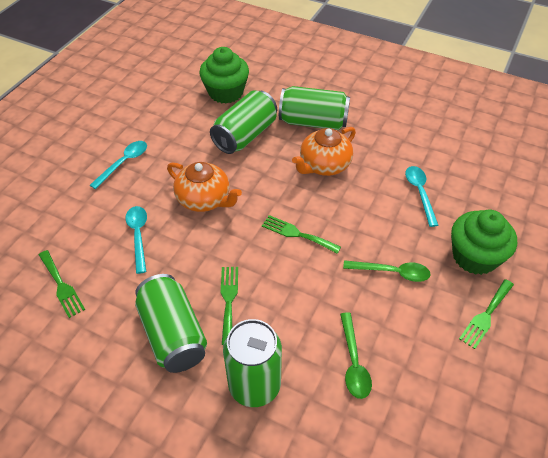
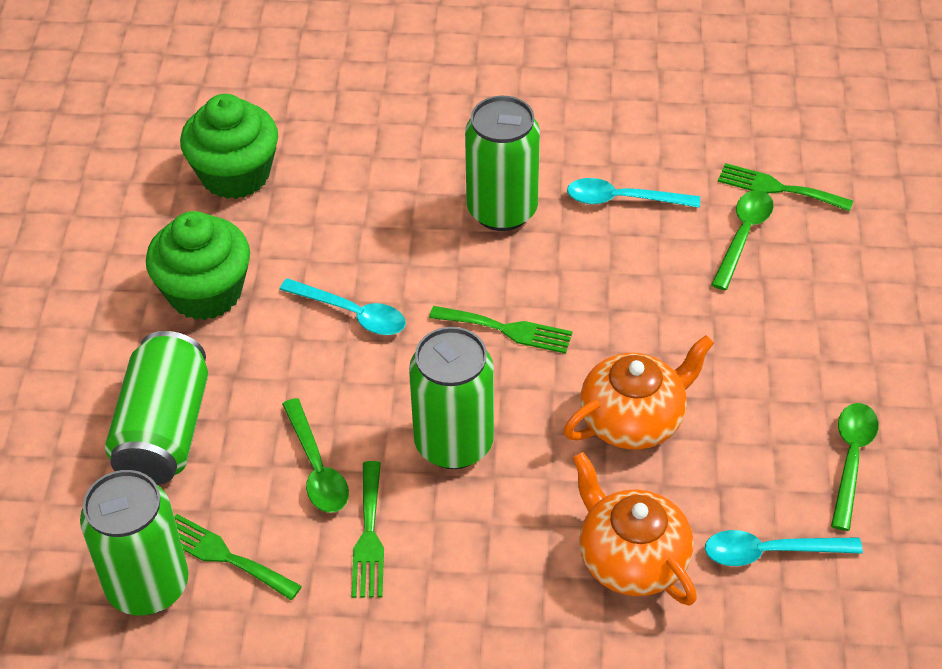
green spoon: 2 -> 3

